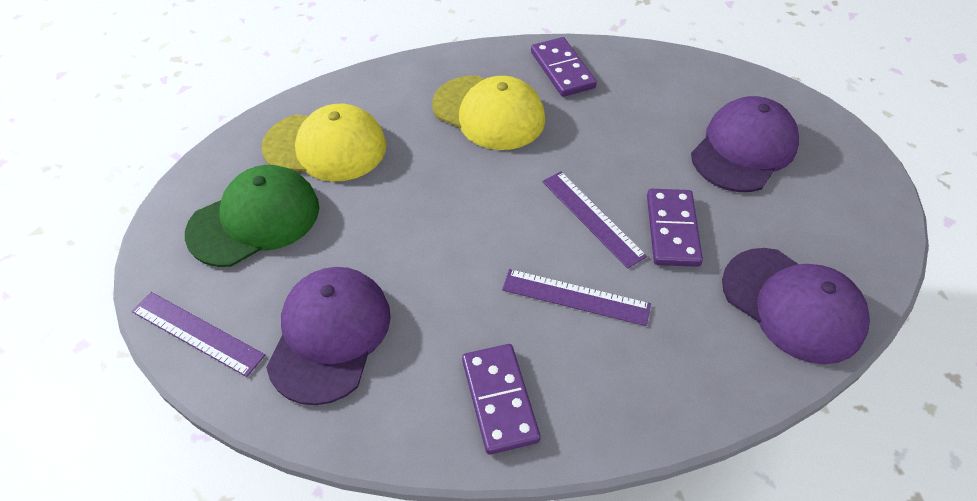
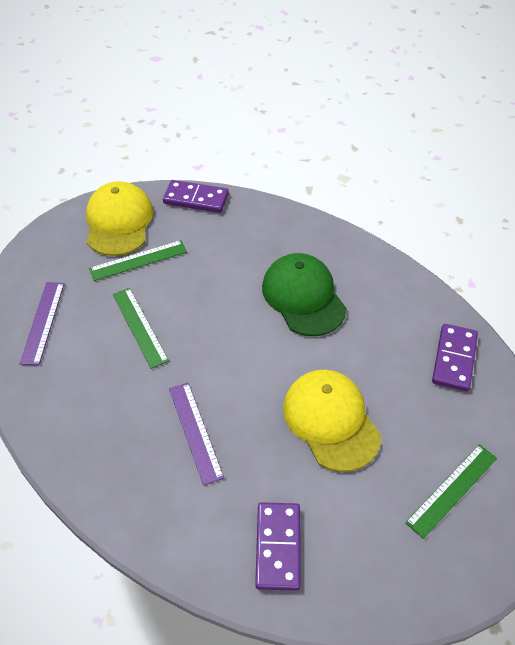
green ruler: 0 -> 3
purple cap: 3 -> 0
purple ruler: 3 -> 2

